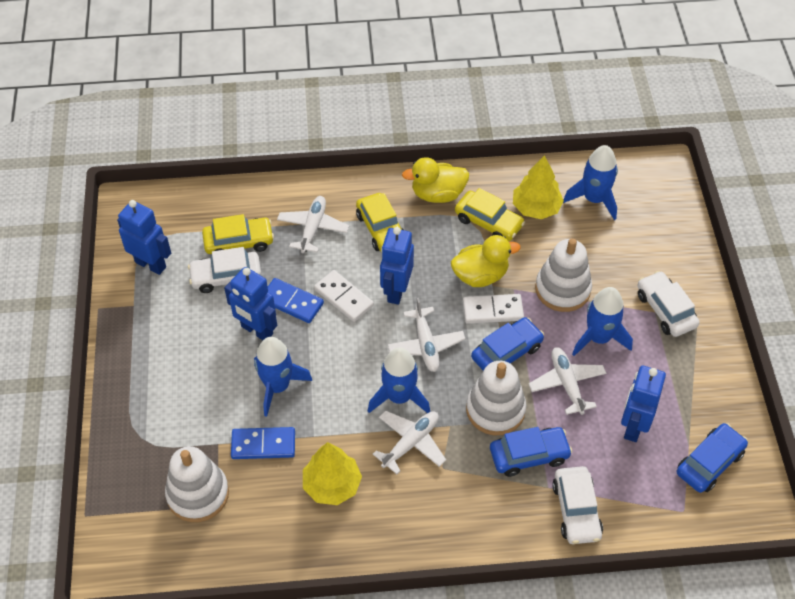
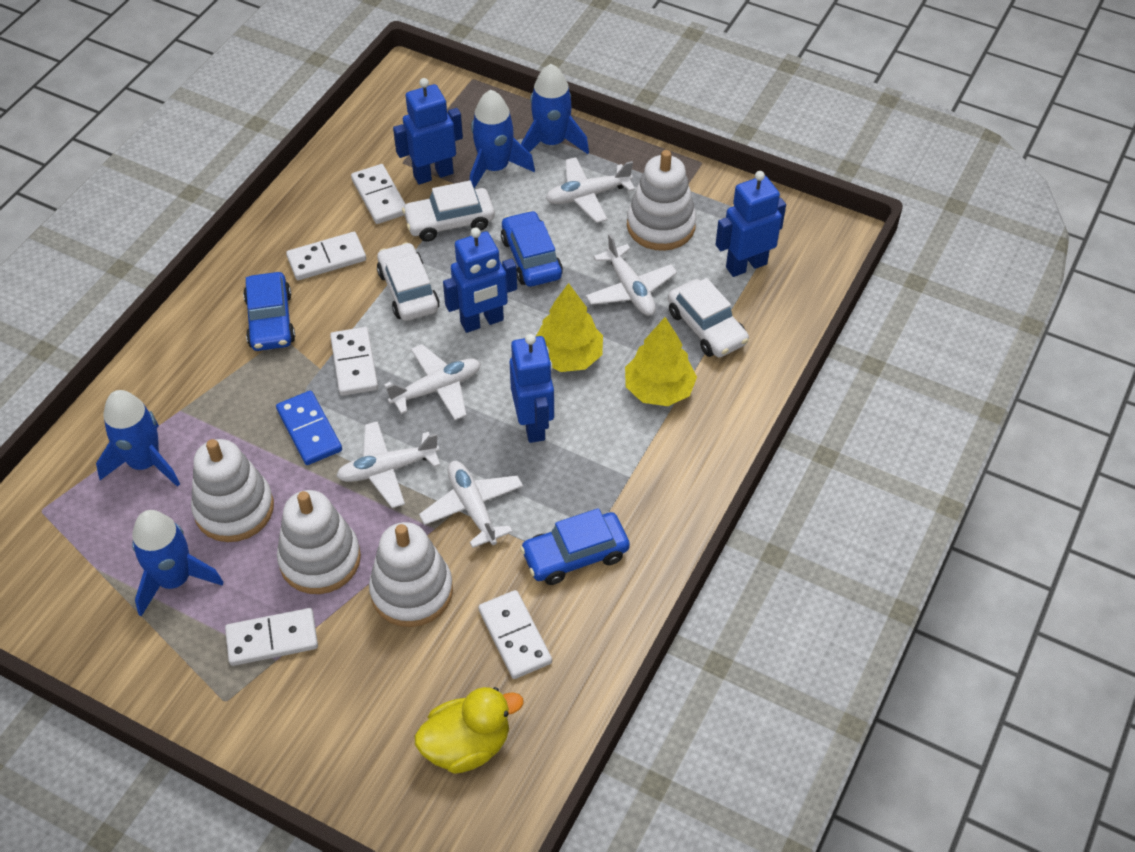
blue domino: 2 -> 1
white domino: 2 -> 5
white plane: 4 -> 5
white stacking toy: 3 -> 4
yellow car: 3 -> 0
yellow duck: 2 -> 1

